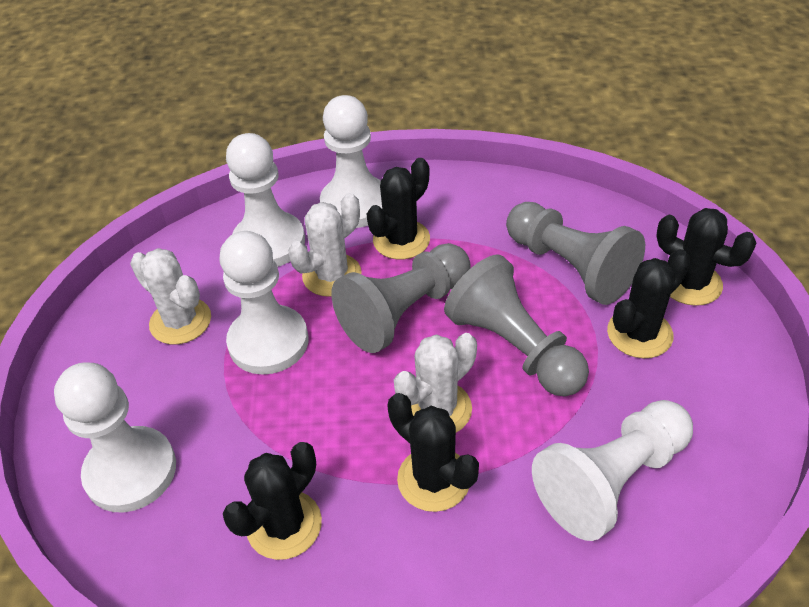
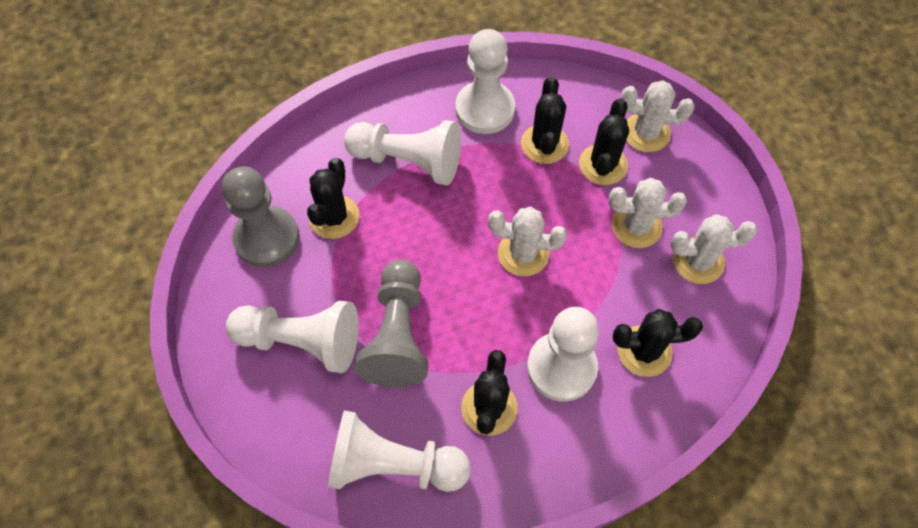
grey pawn: 3 -> 2
white cactus: 3 -> 4

